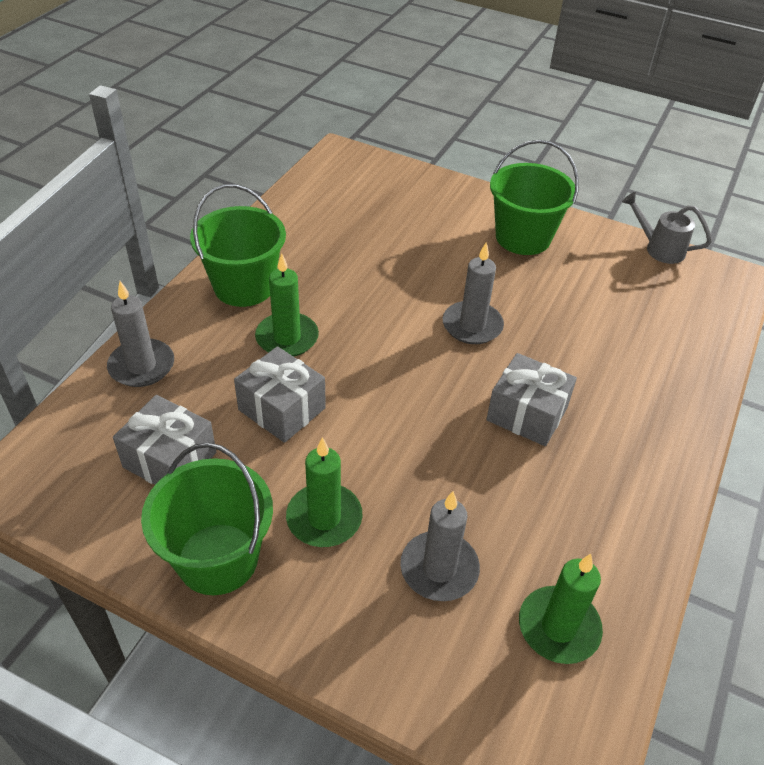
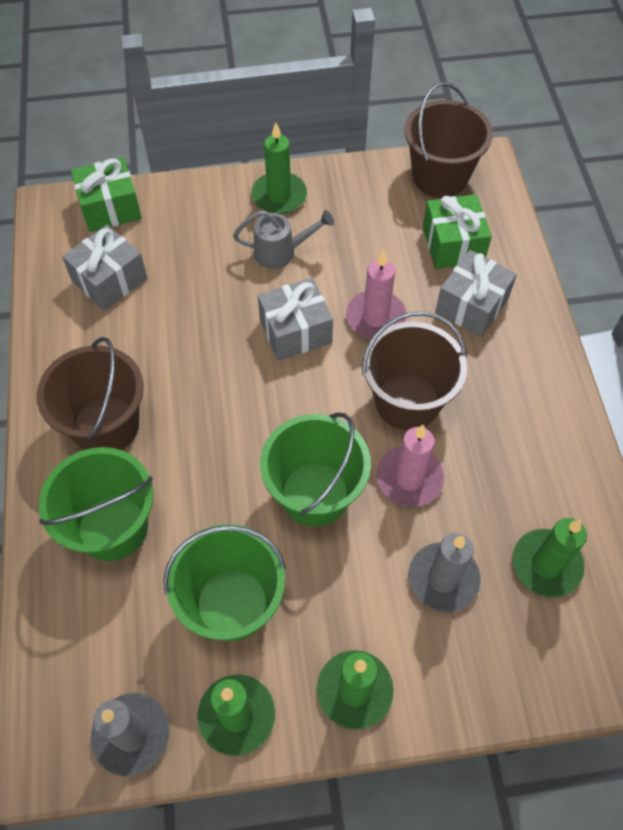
brown bucket: 0 -> 3
green candle: 3 -> 4
green gift: 0 -> 2
grey candle: 3 -> 2
pink candle: 0 -> 2

